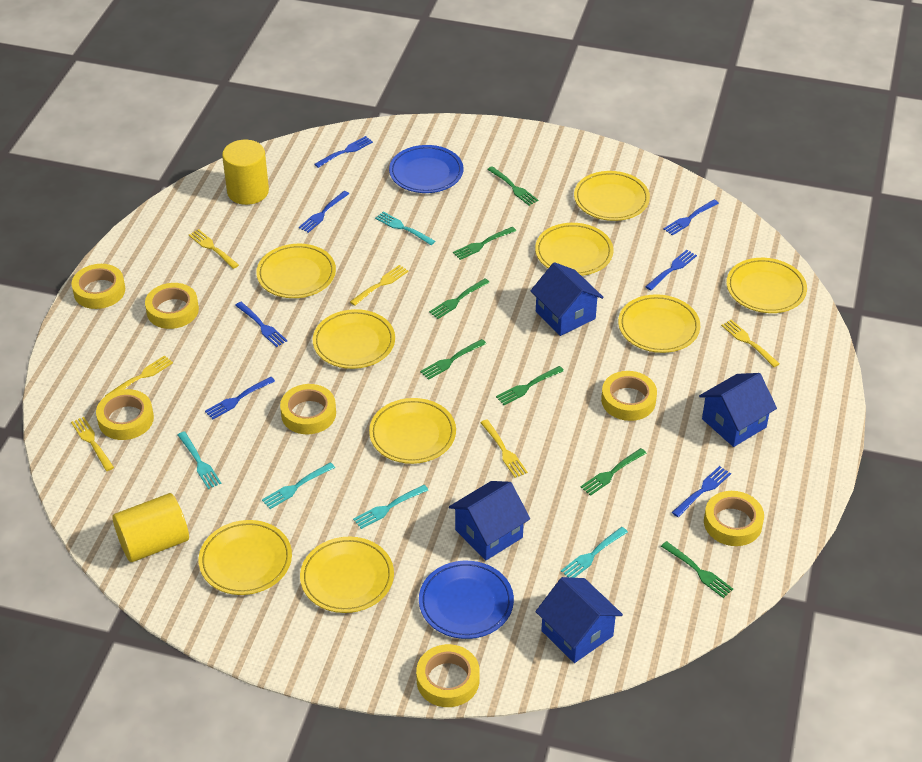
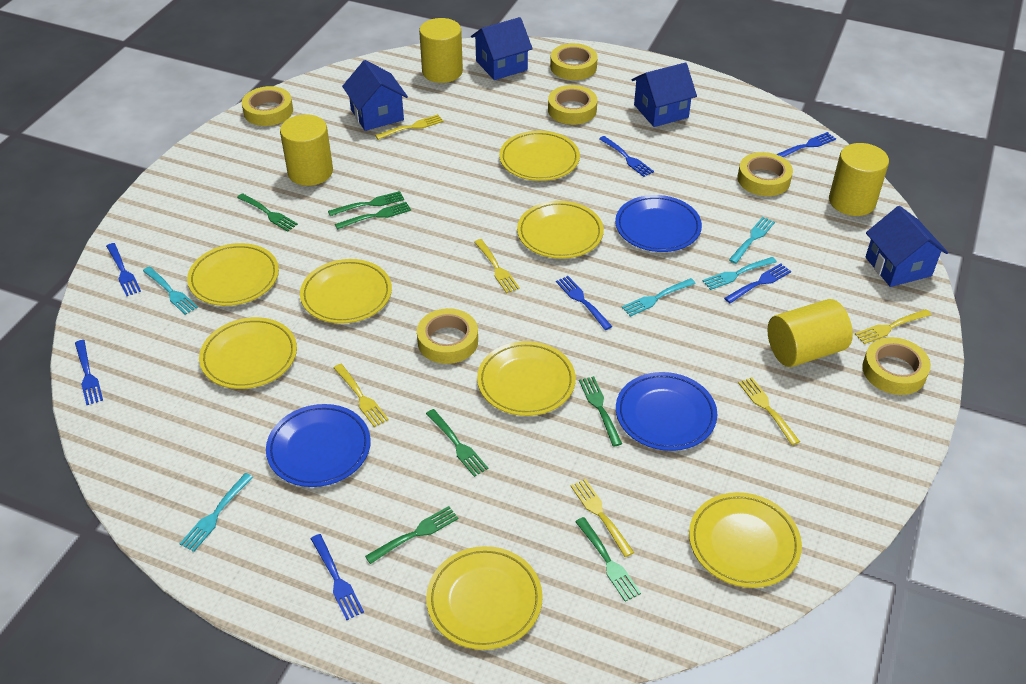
blue plate: 2 -> 3
yellow cylinder: 2 -> 4
yellow plate: 9 -> 8
yellow tape: 7 -> 6

